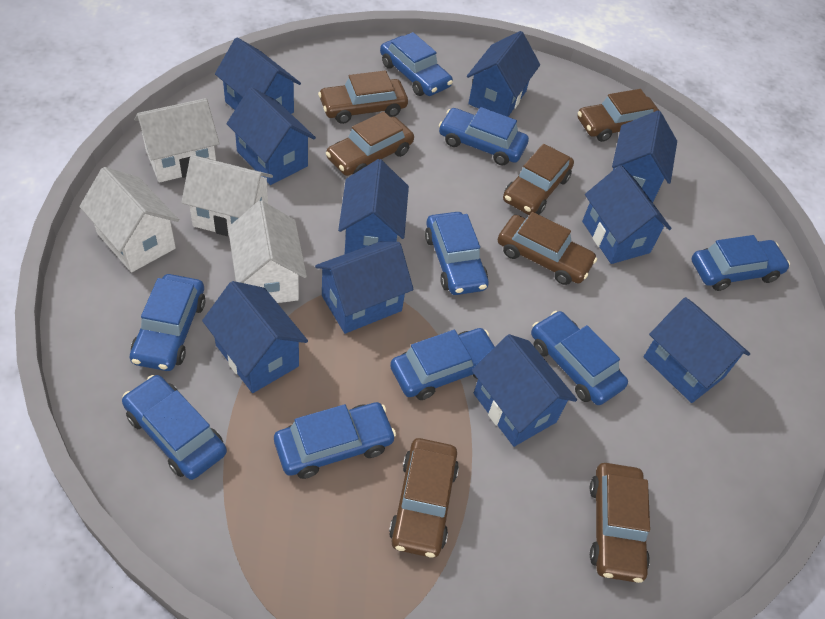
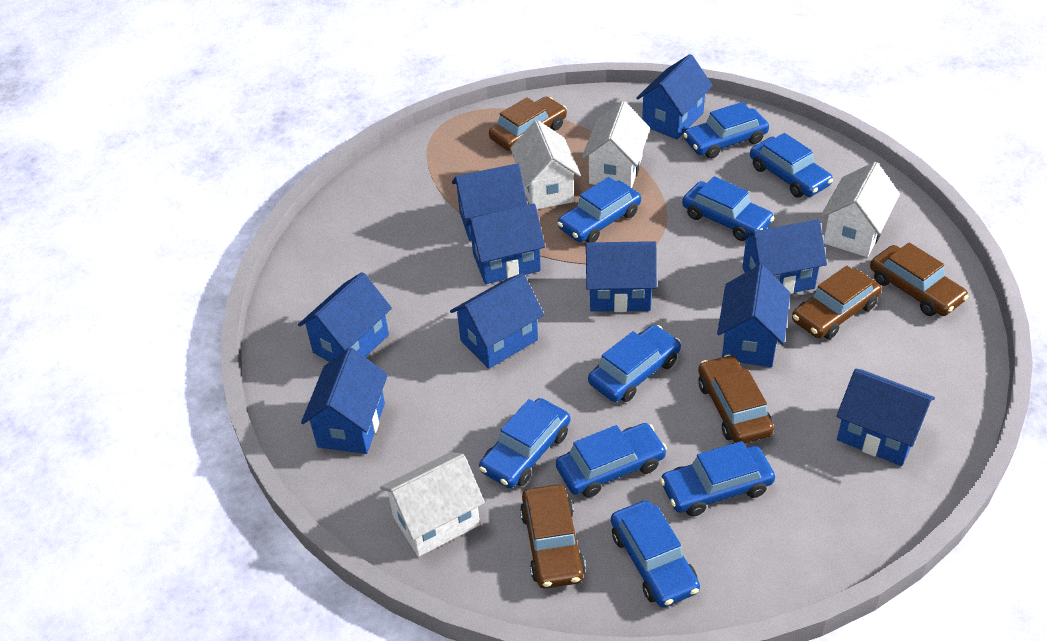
brown car: 7 -> 5

